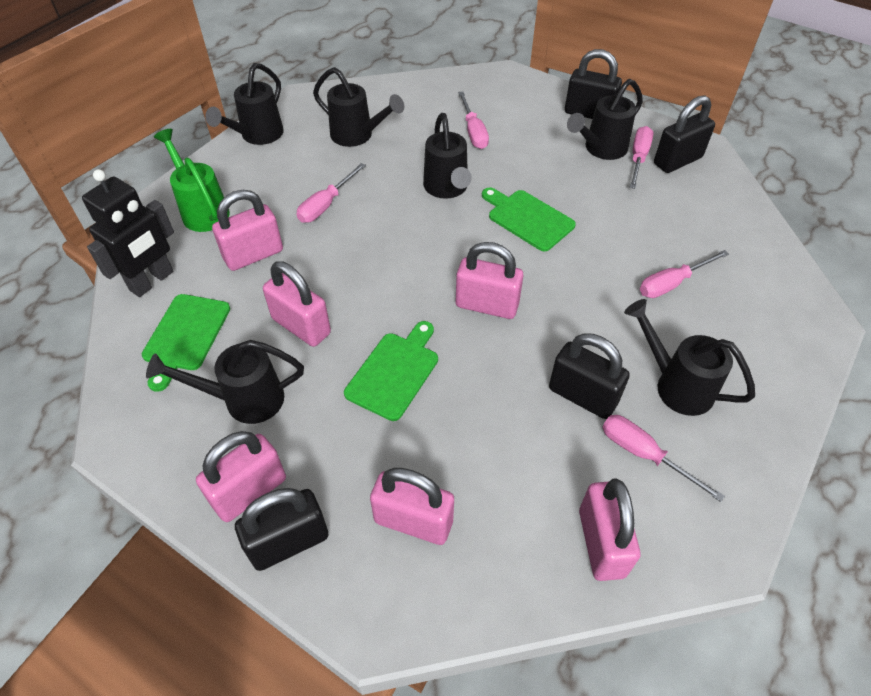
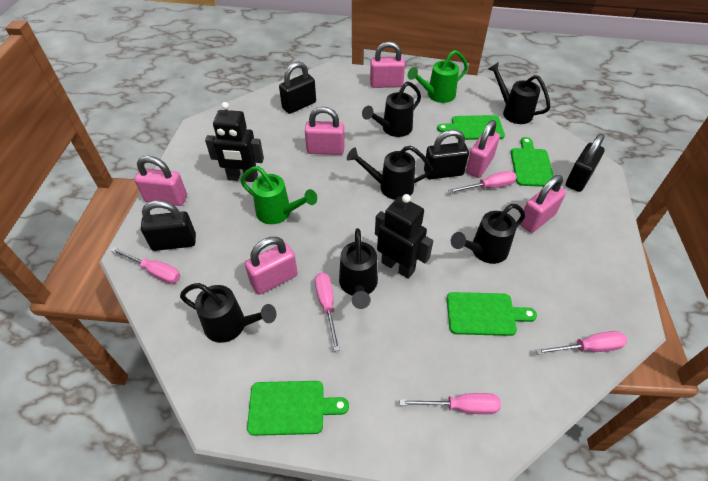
black robot: 1 -> 2
green cutting board: 3 -> 4
green watering can: 1 -> 2

